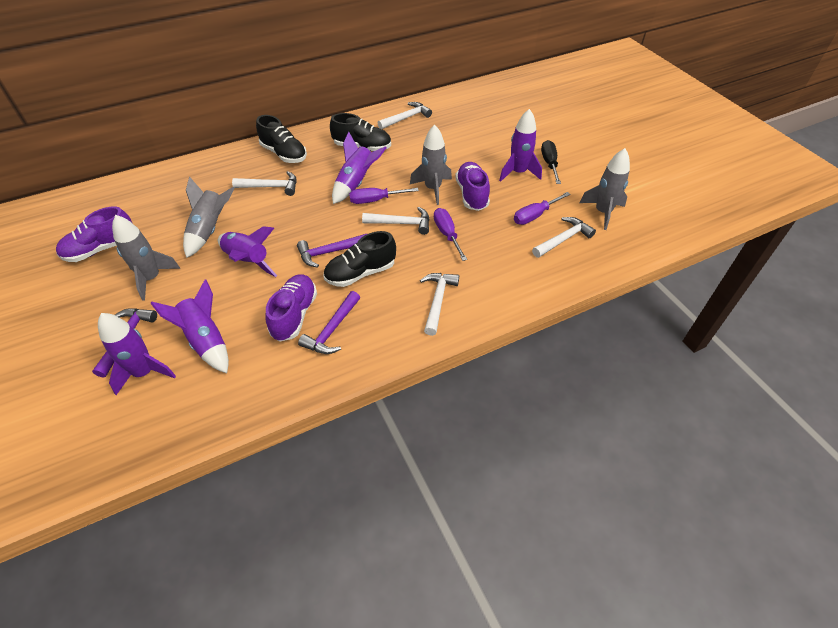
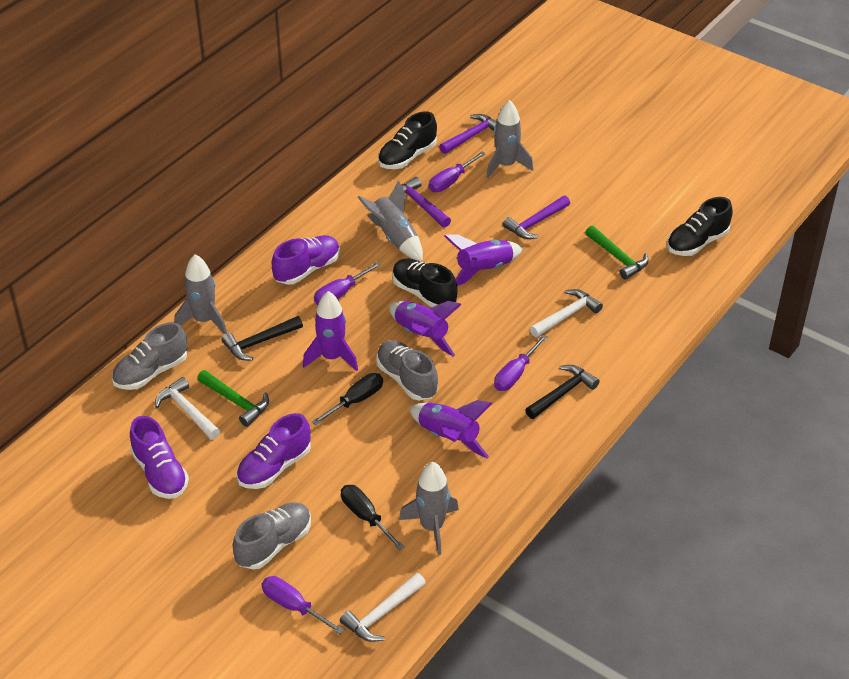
black hammer: 0 -> 2
black screwdriver: 1 -> 2
green hammer: 0 -> 2
grey shoe: 0 -> 3
purple rocket: 5 -> 4
purple screwdriver: 3 -> 4
white hammer: 5 -> 3

